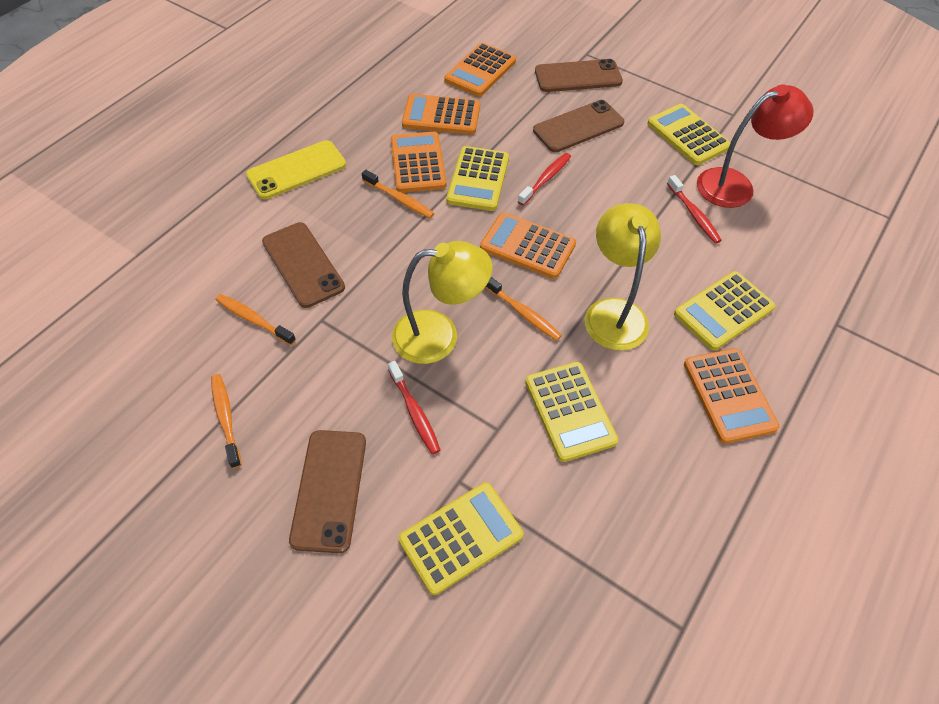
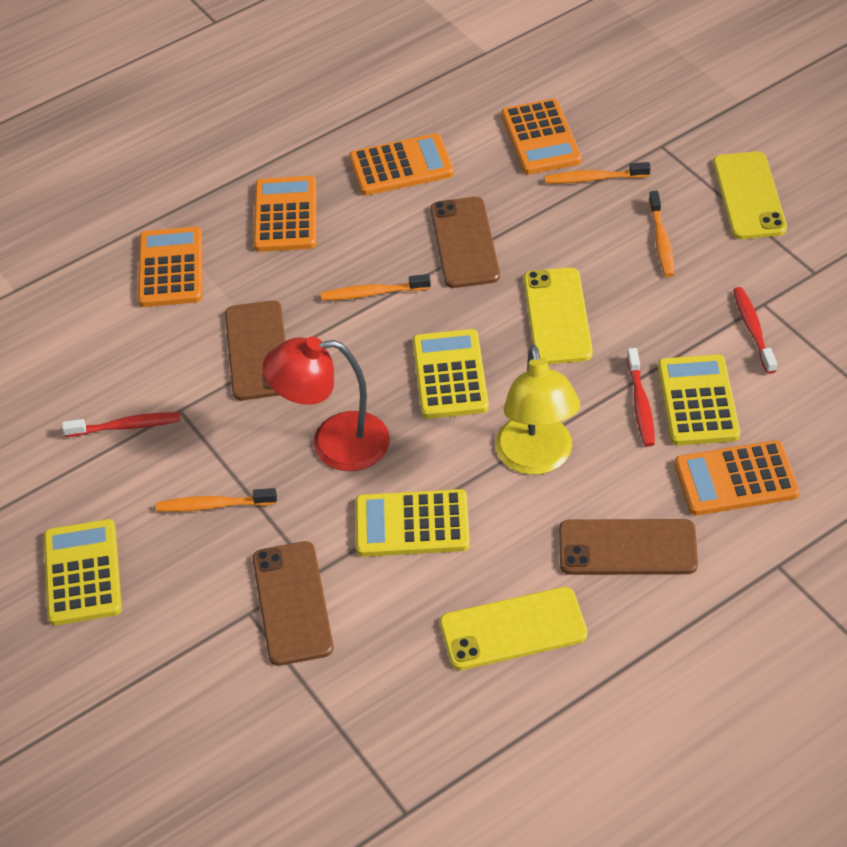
yellow calculator: 5 -> 4
yellow lamp: 2 -> 1
yellow phone: 1 -> 3

